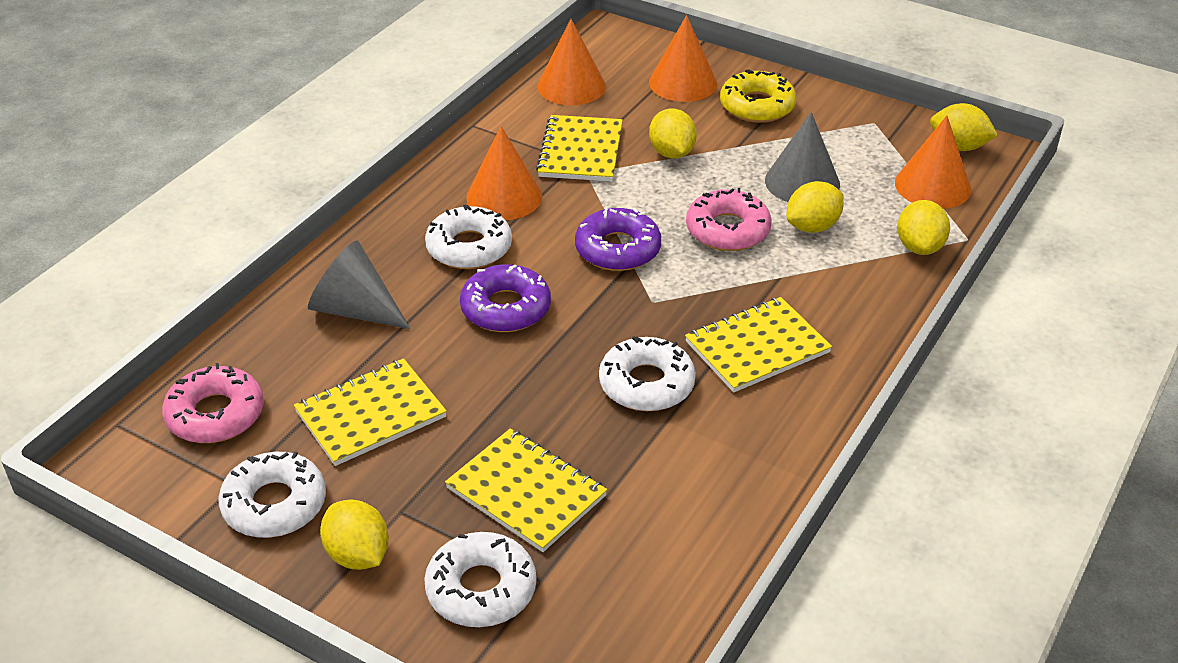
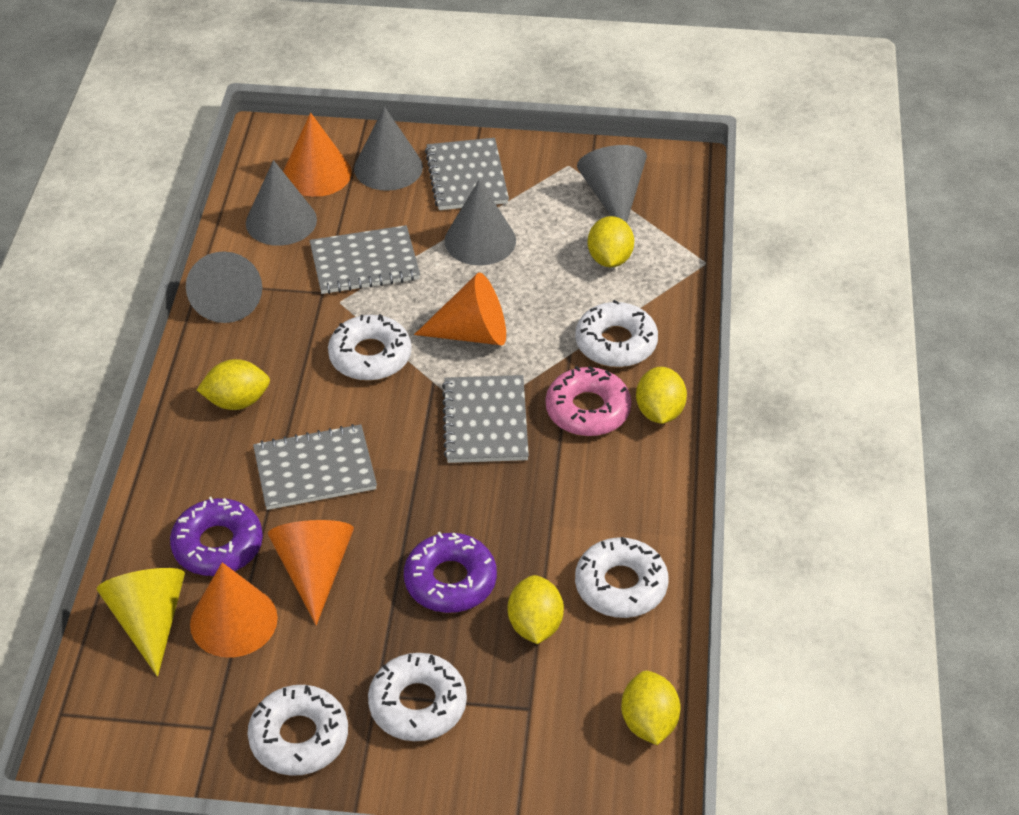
grey cone: 2 -> 5
grey notebook: 0 -> 4
pink donut: 2 -> 1
white donut: 4 -> 5
yellow cone: 0 -> 1
yellow donut: 1 -> 0
yellow notebook: 4 -> 0

